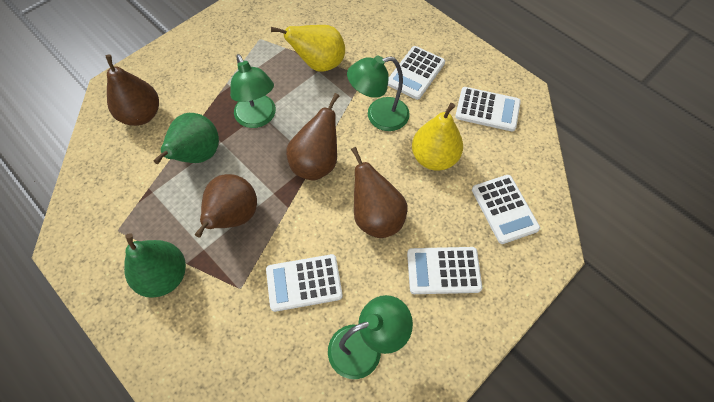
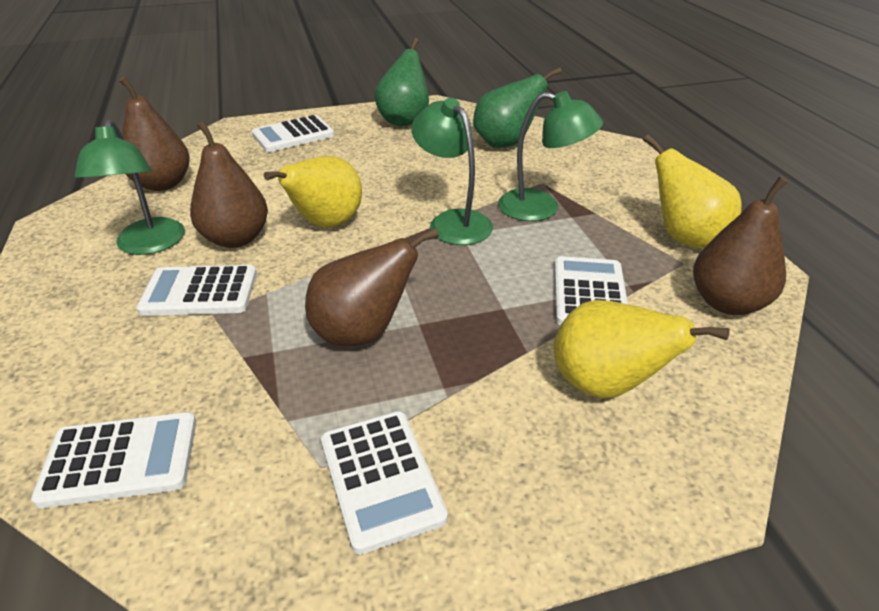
yellow pear: 2 -> 3

